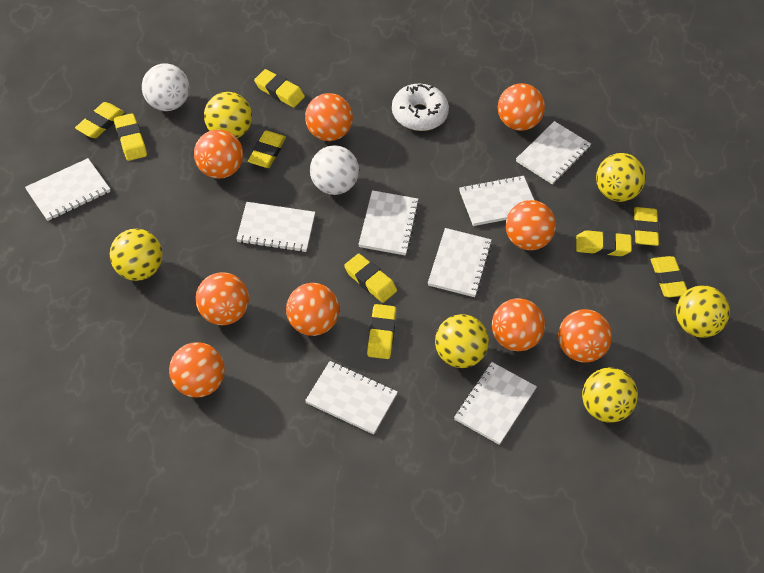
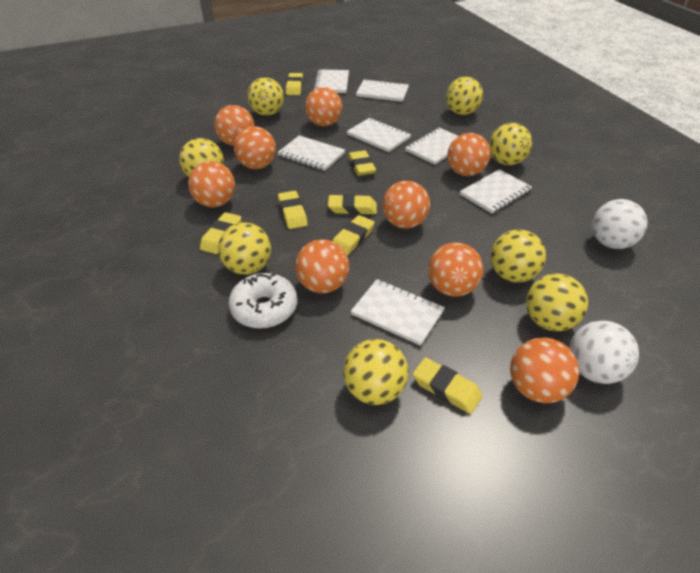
white notebook: 8 -> 7
yellow ball: 6 -> 8
yellow eraser: 9 -> 7

